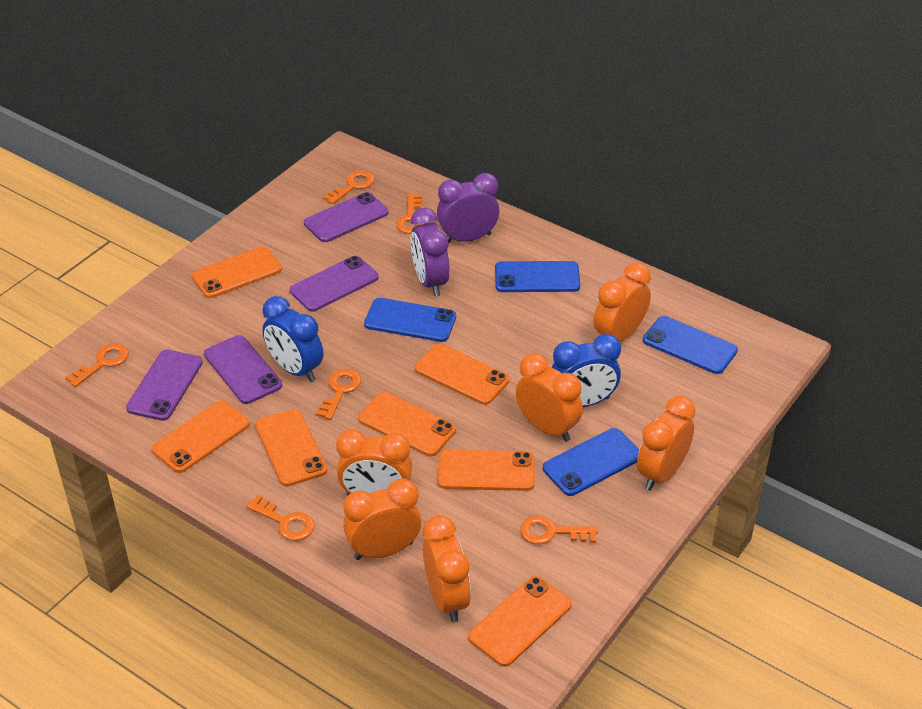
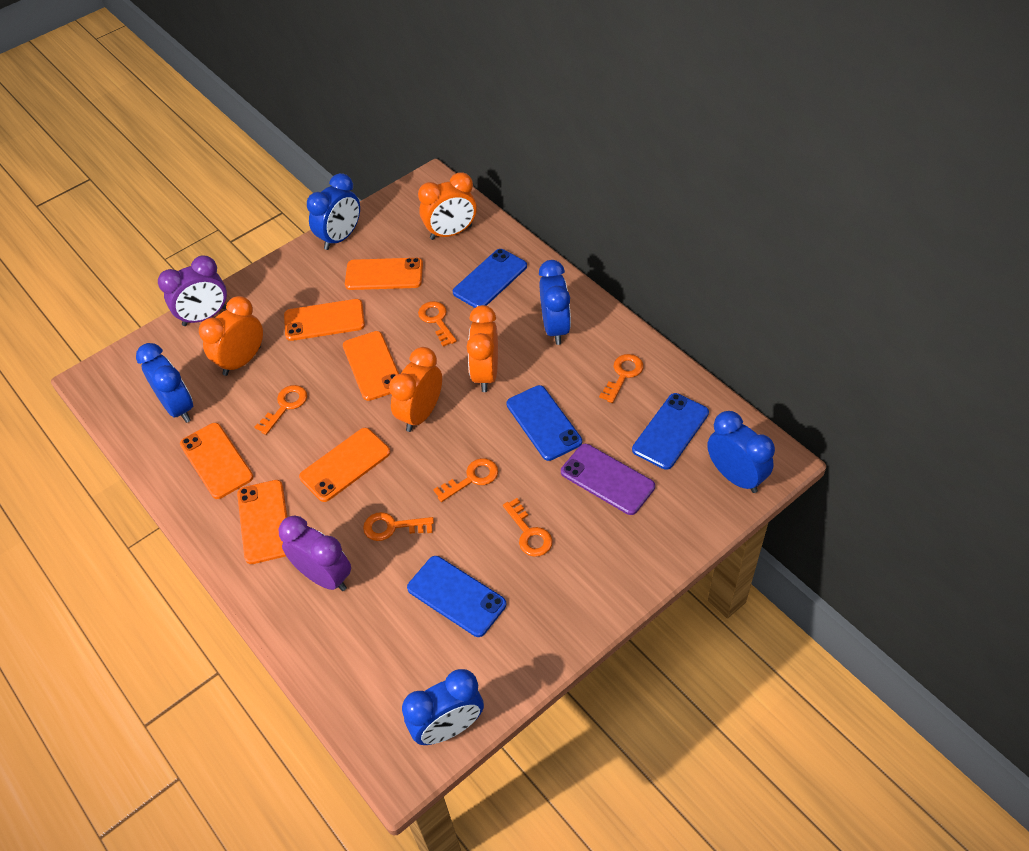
blue clock: 2 -> 5
orange clock: 6 -> 4
orange phone: 7 -> 6
purple phone: 4 -> 1

